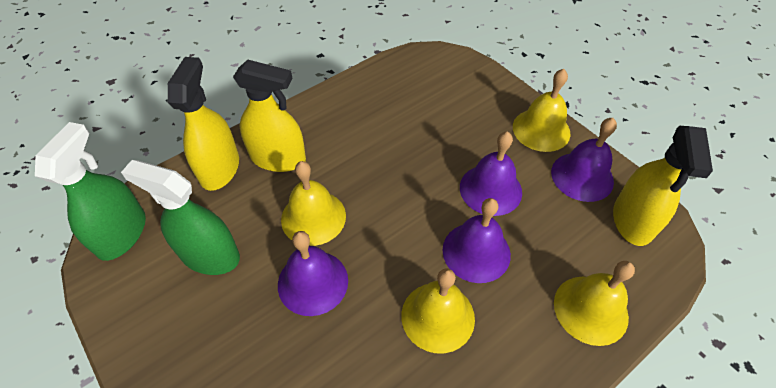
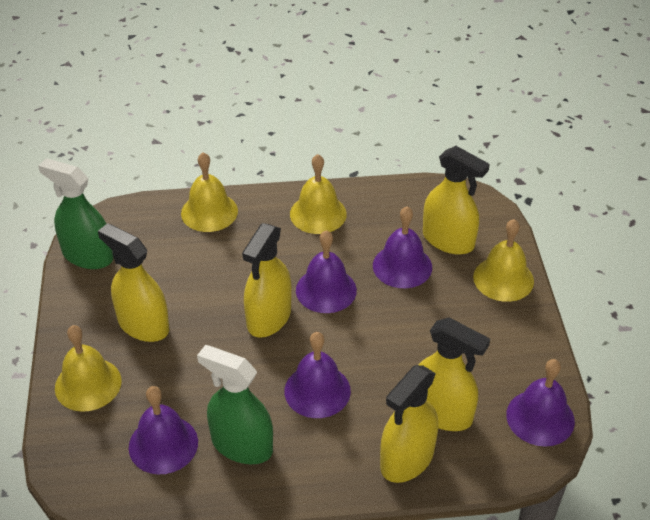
purple bell: 4 -> 5
yellow spray bottle: 3 -> 5

